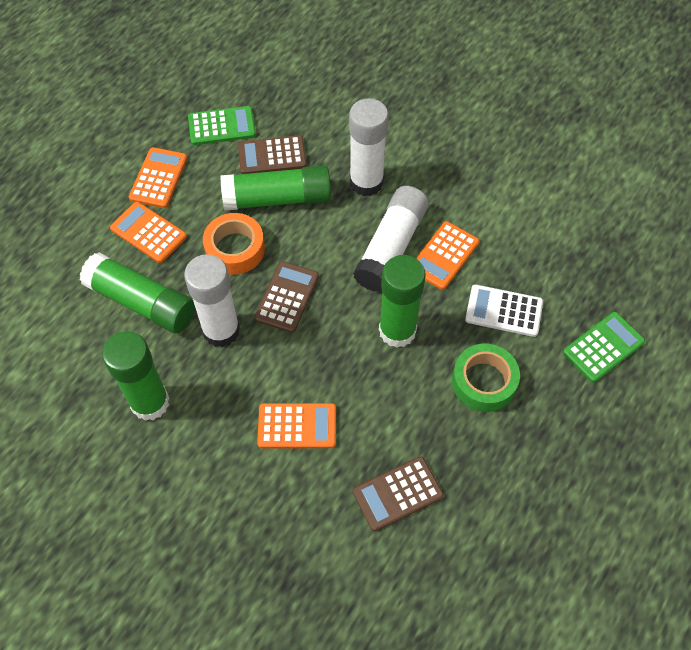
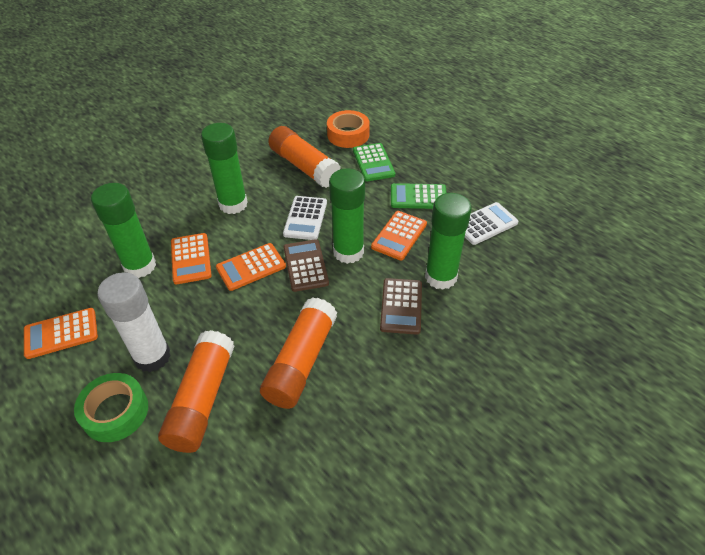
brown calculator: 3 -> 2
orange glue stick: 0 -> 3
white calculator: 1 -> 2
white glue stick: 3 -> 1

